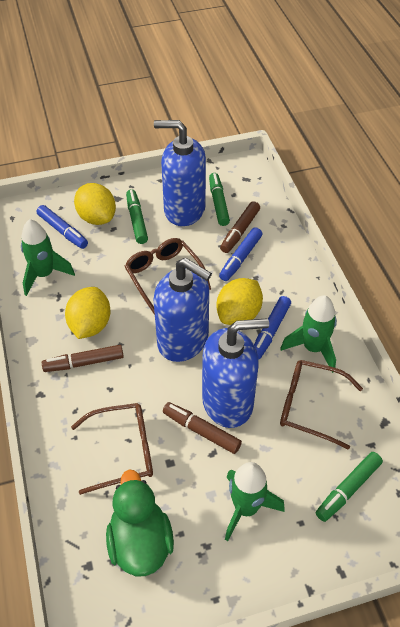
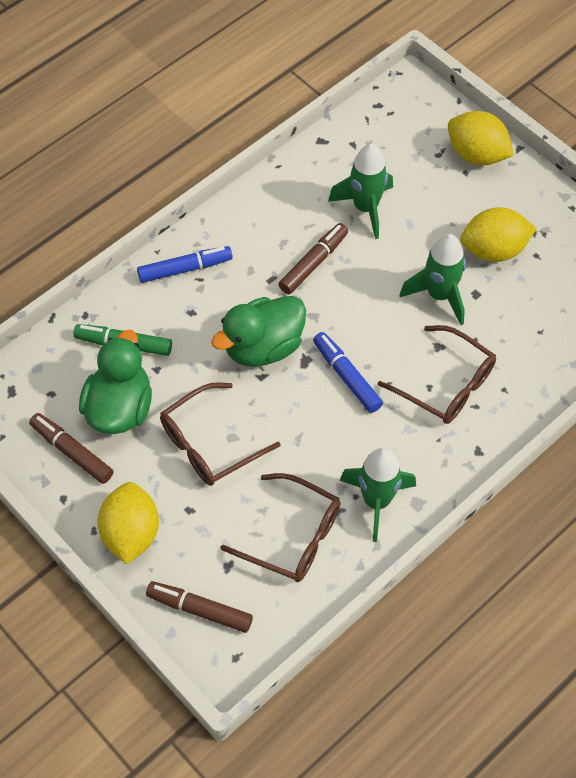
blue marker: 3 -> 2
blue soap dispenser: 3 -> 0
green duck: 1 -> 2
green marker: 3 -> 1

